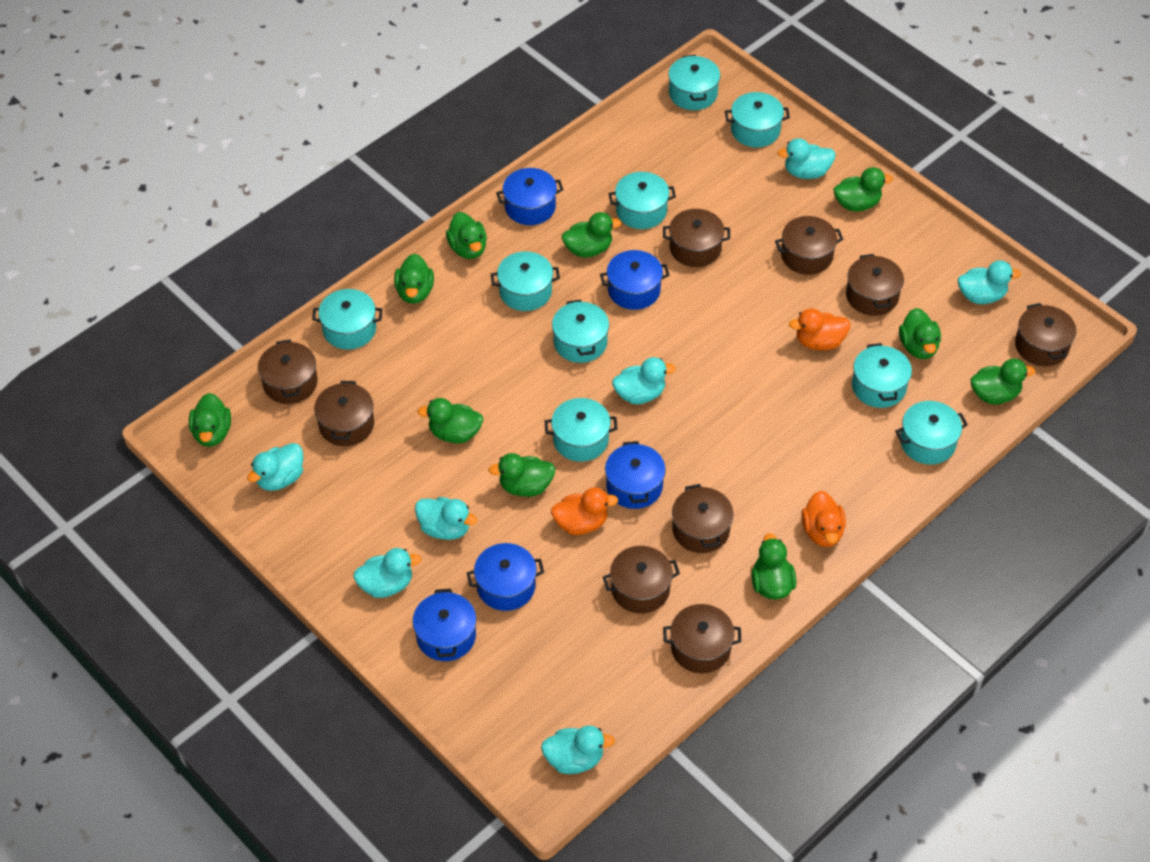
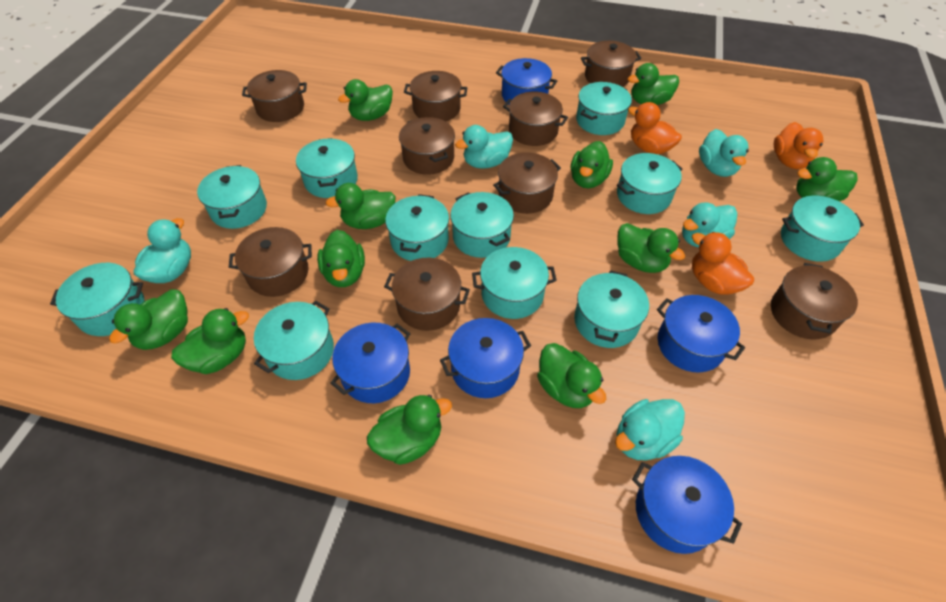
green duck: 10 -> 11
turquoise duck: 7 -> 5
turquoise pot: 9 -> 11

